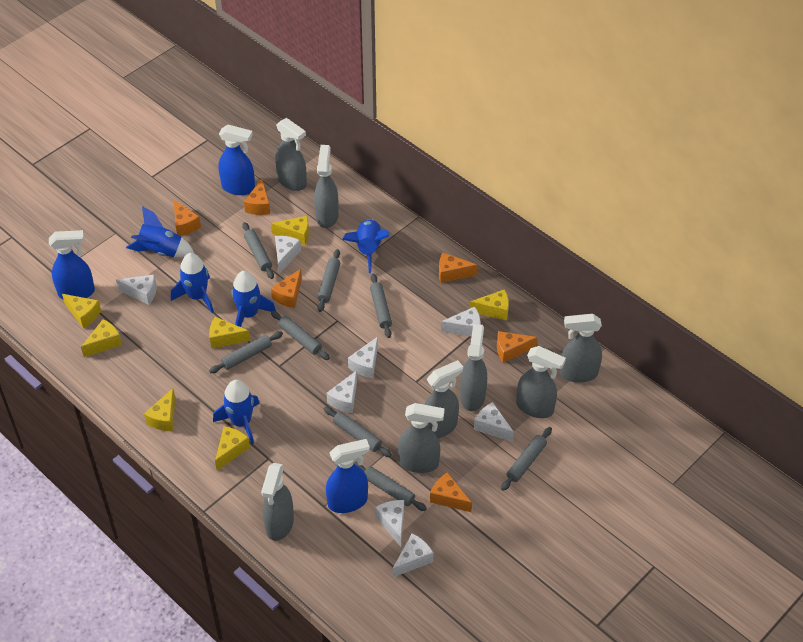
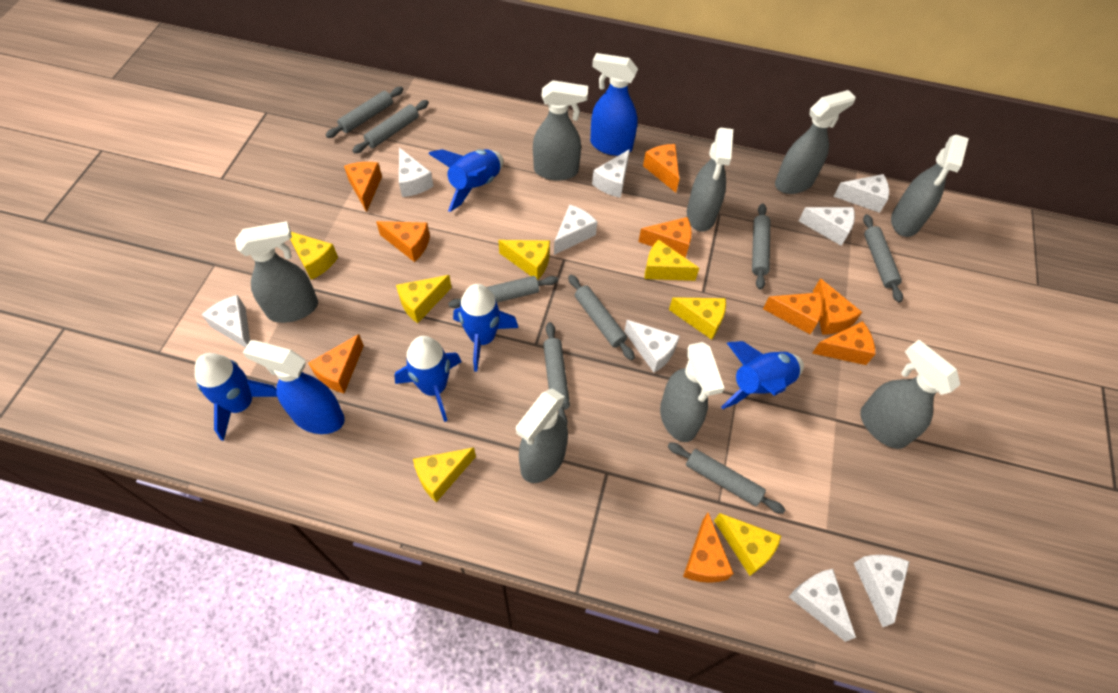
blue spray bottle: 3 -> 2
orange cheese: 6 -> 9
white cheese: 8 -> 9

